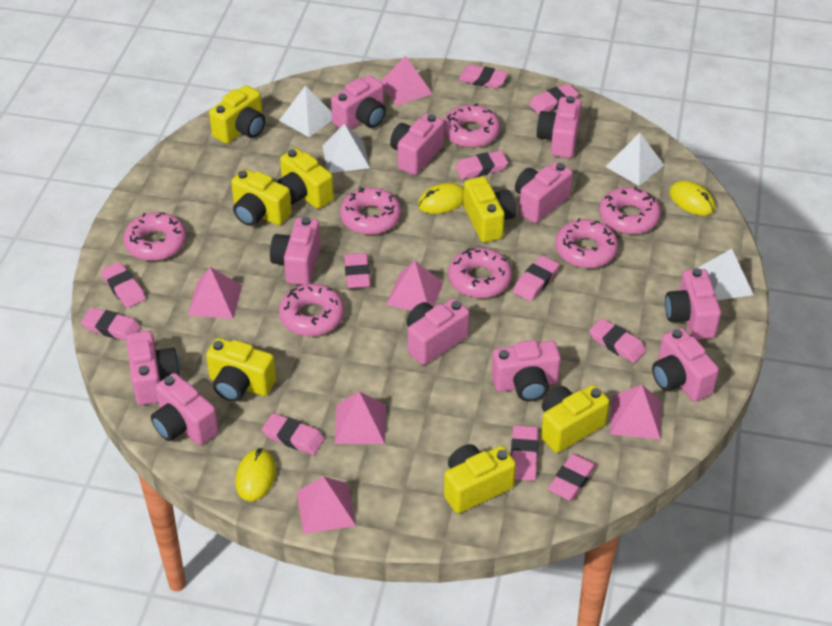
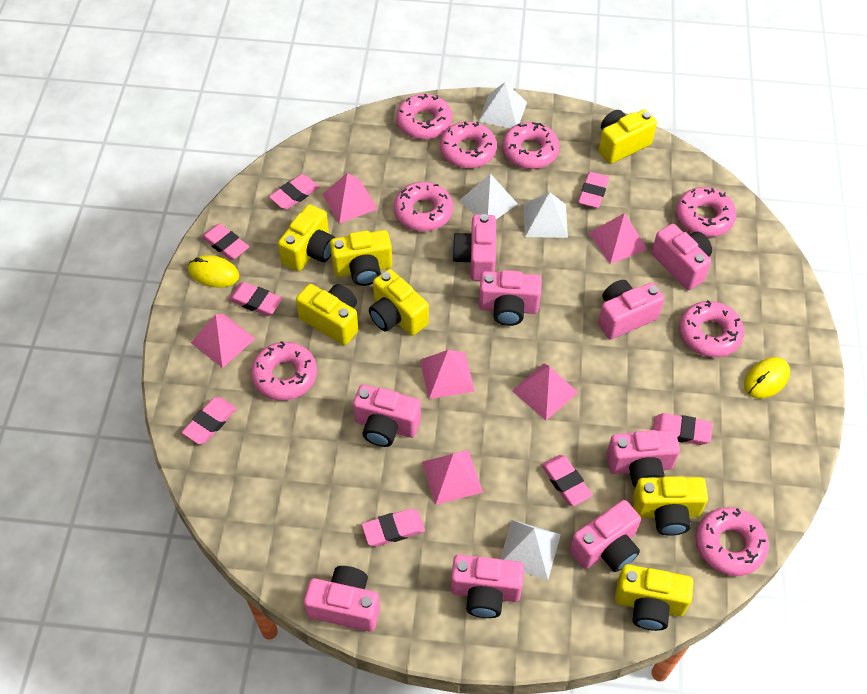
pink camera: 11 -> 9
pink donut: 7 -> 8
pink eraser: 11 -> 8
yellow mouse: 3 -> 2

